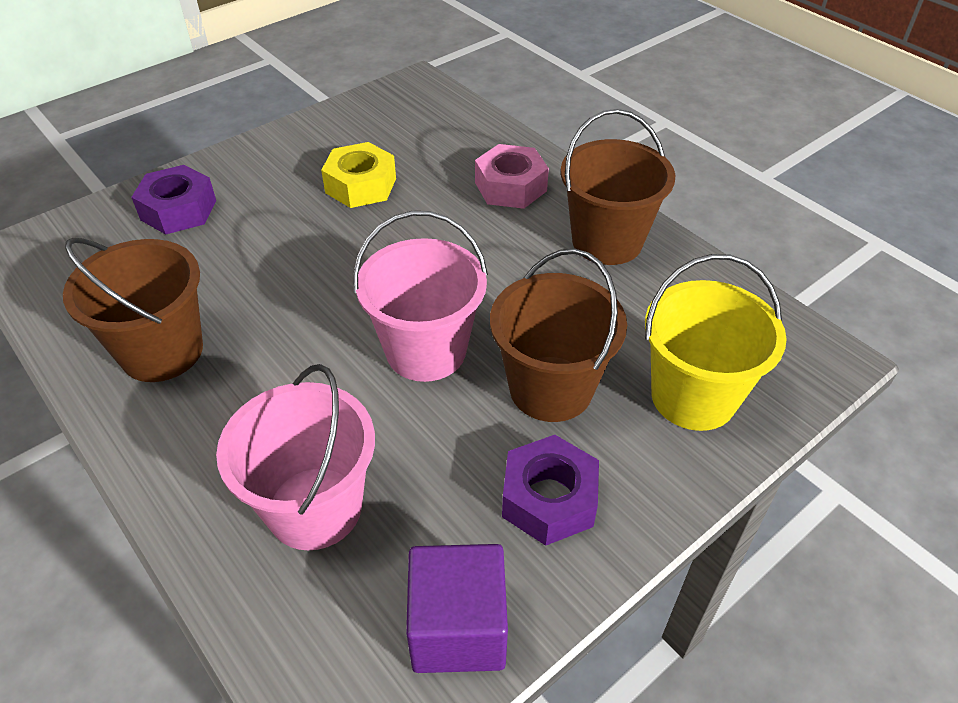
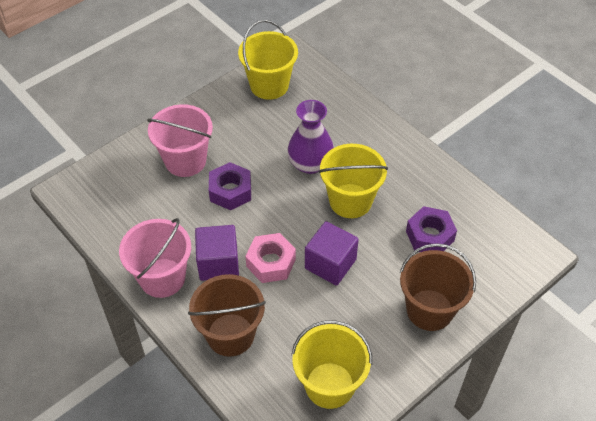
brown bucket: 3 -> 2
purple cube: 1 -> 2
purple vase: 0 -> 1
yellow bucket: 1 -> 3
yellow nut: 1 -> 0

